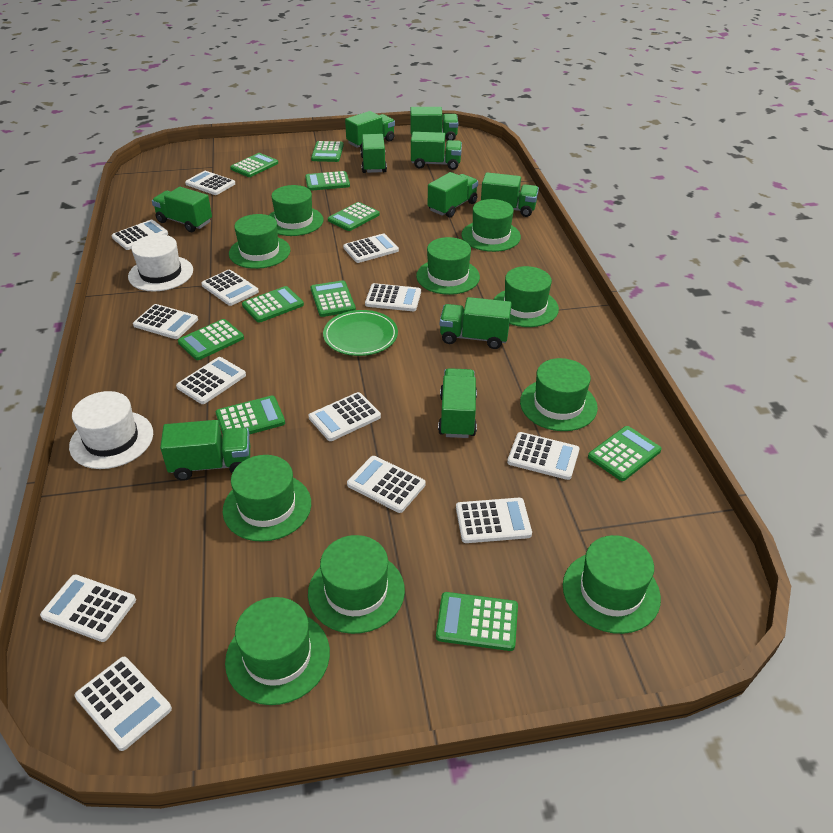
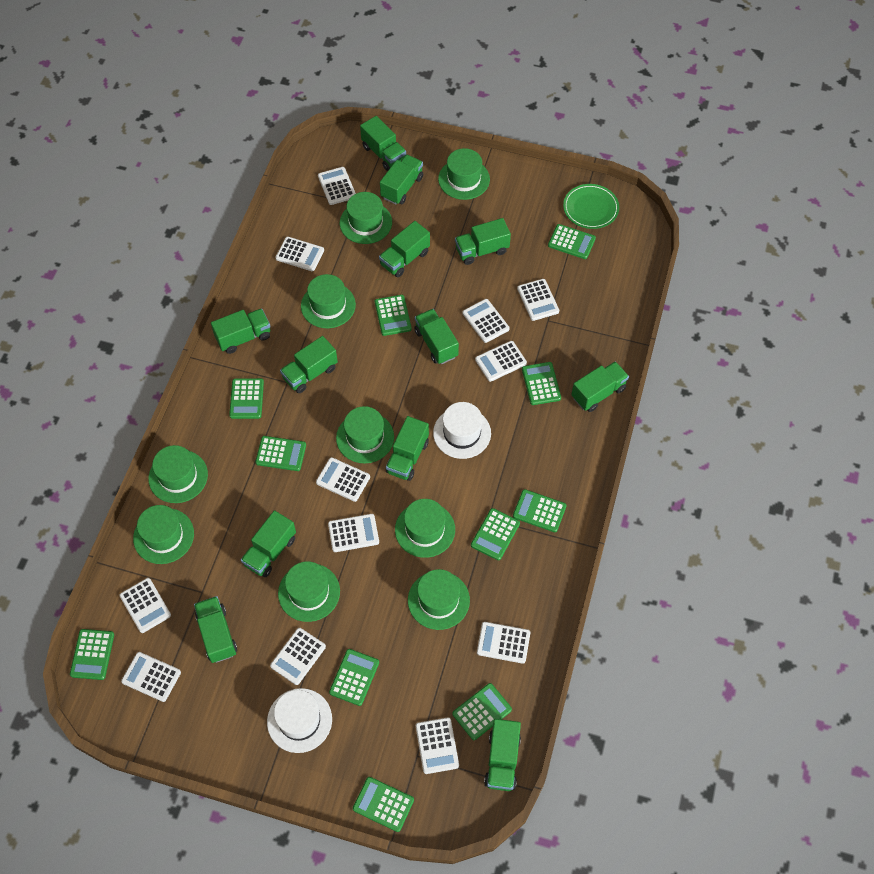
green calculator: 10 -> 11
green hat: 10 -> 9
green truck: 10 -> 12
white calculator: 13 -> 12

